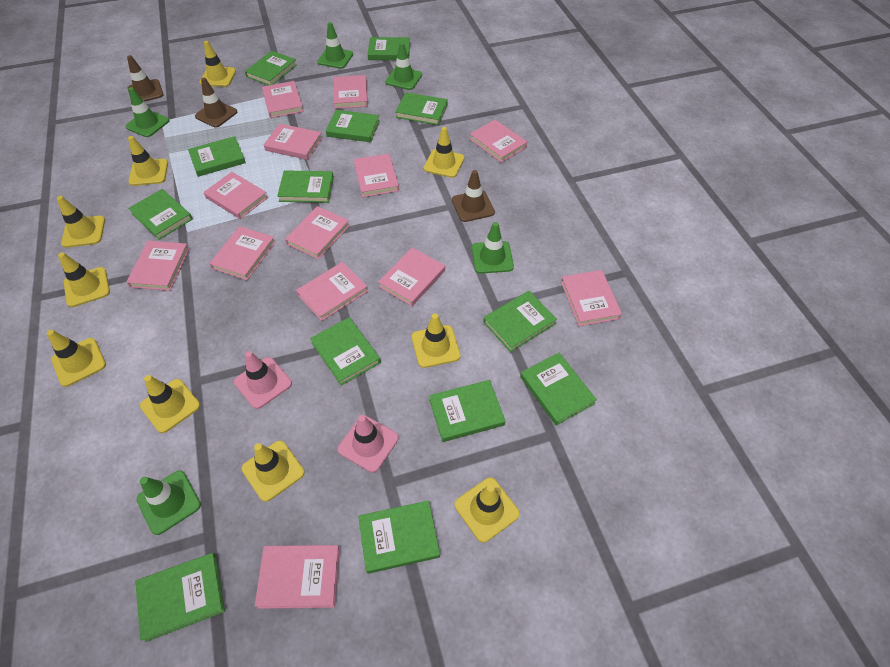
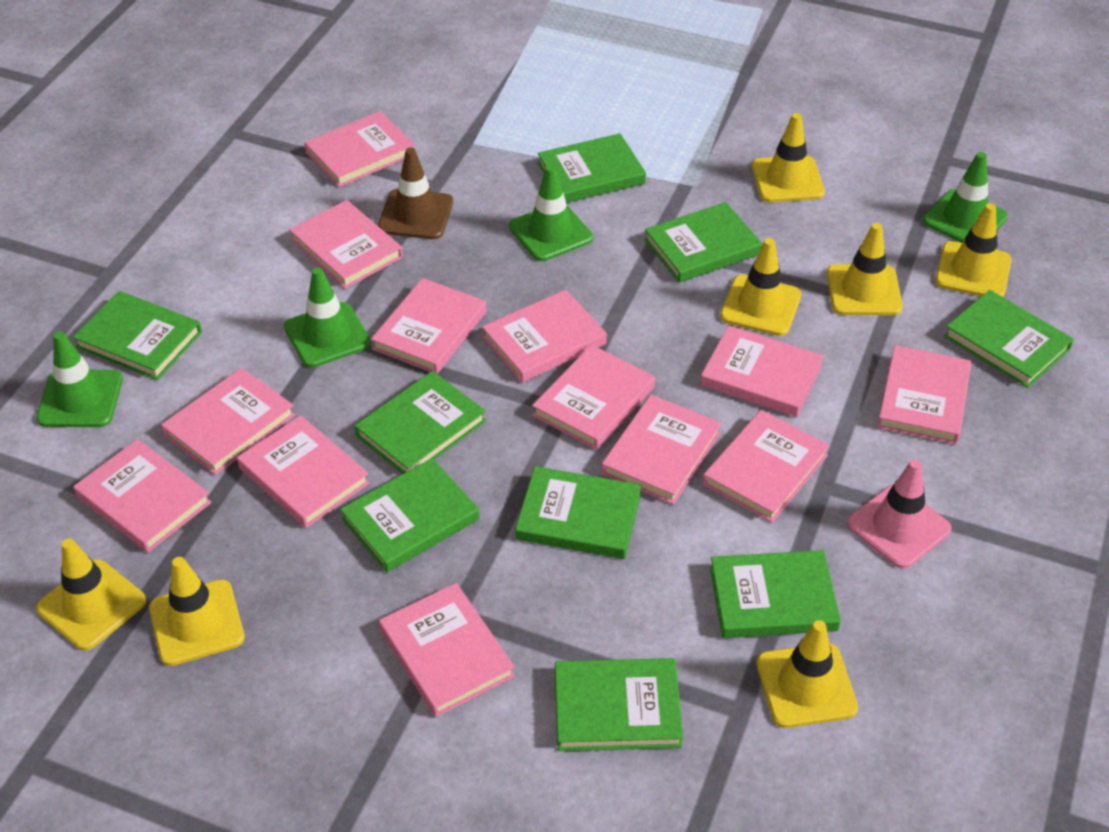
brown traffic cone: 3 -> 1
green book: 13 -> 9
green traffic cone: 5 -> 4
pink traffic cone: 2 -> 1
yellow traffic cone: 10 -> 7

